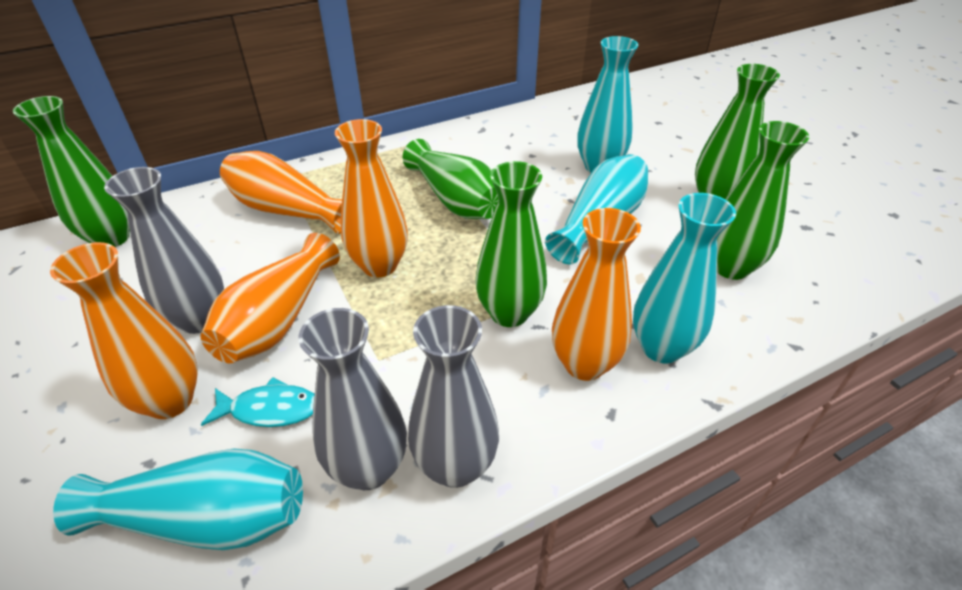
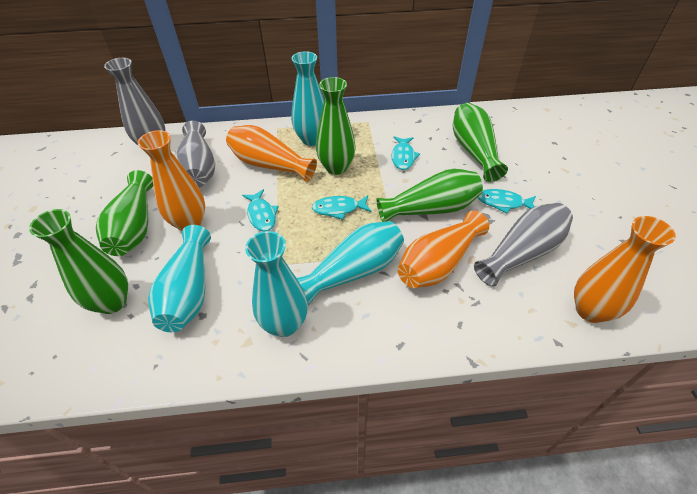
orange vase: 5 -> 4
turquoise fish: 1 -> 4

